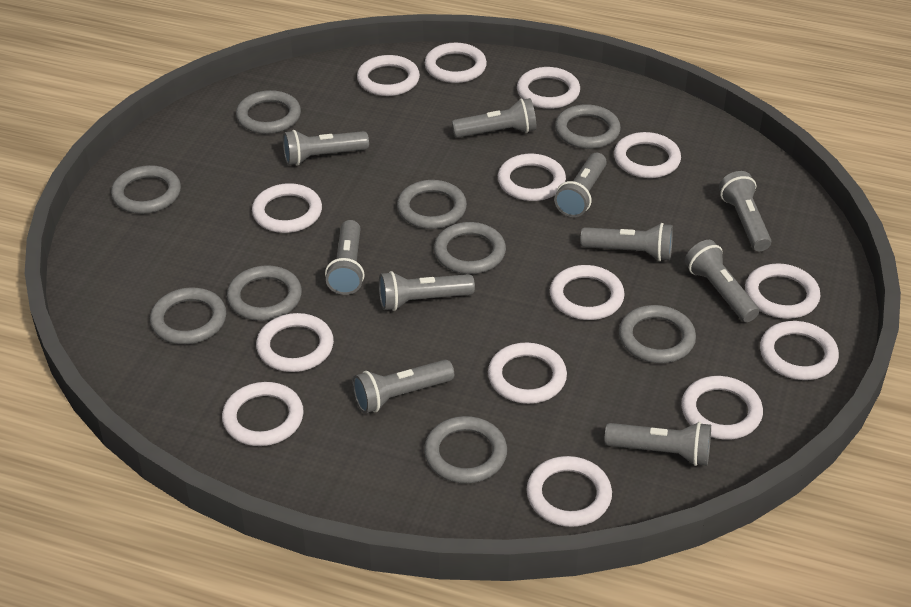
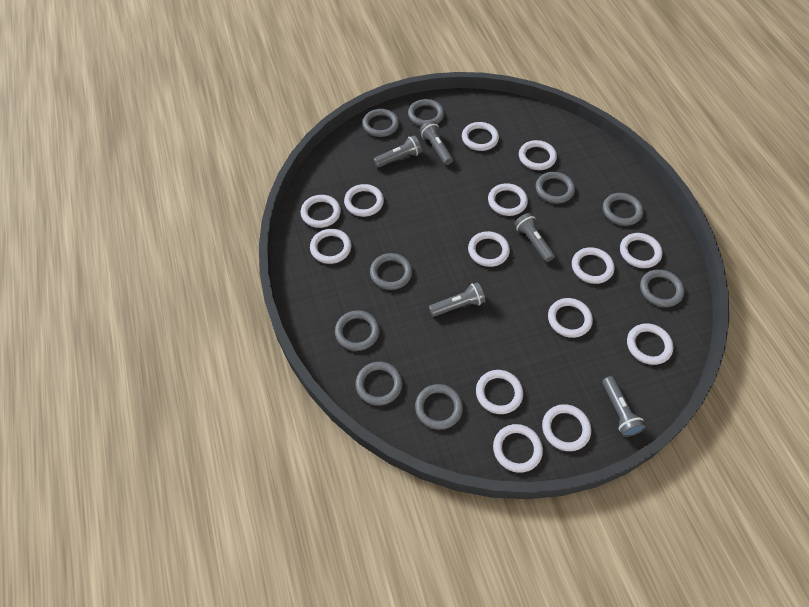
grey flashlight: 10 -> 5

